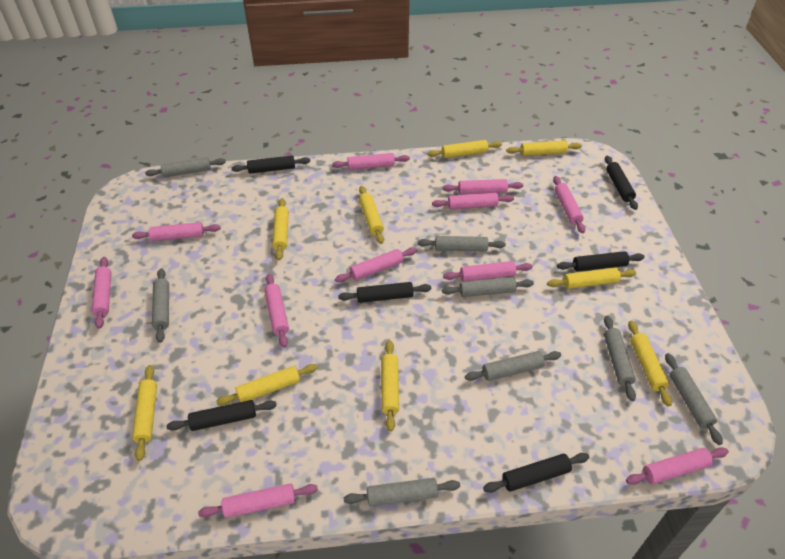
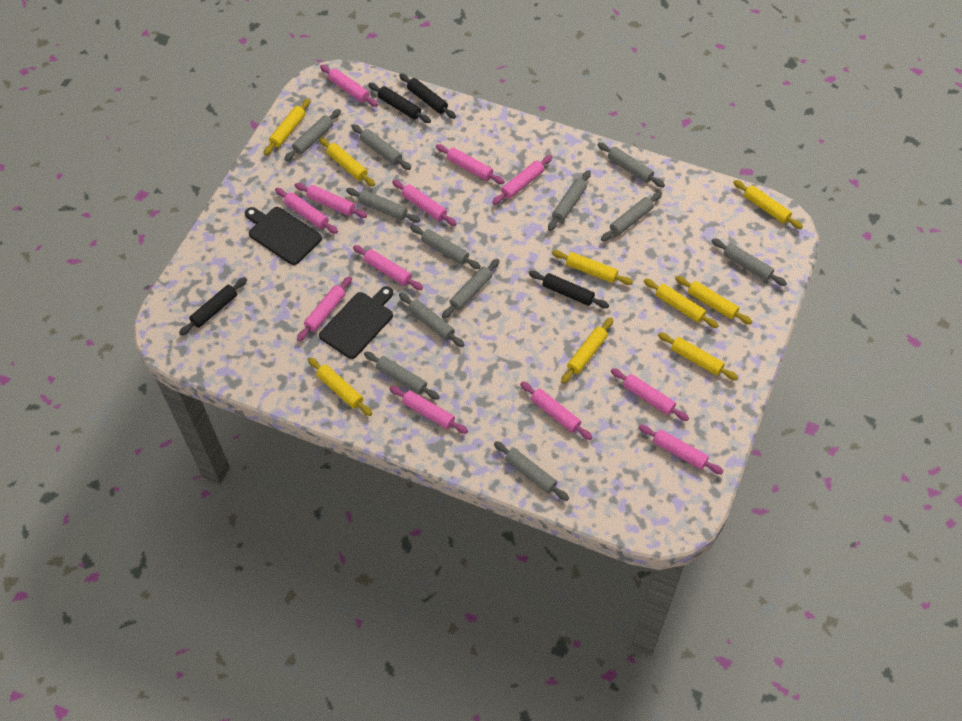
black cutting board: 0 -> 2
black rolling pin: 6 -> 4
grey rolling pin: 8 -> 12
pink rolling pin: 11 -> 12

